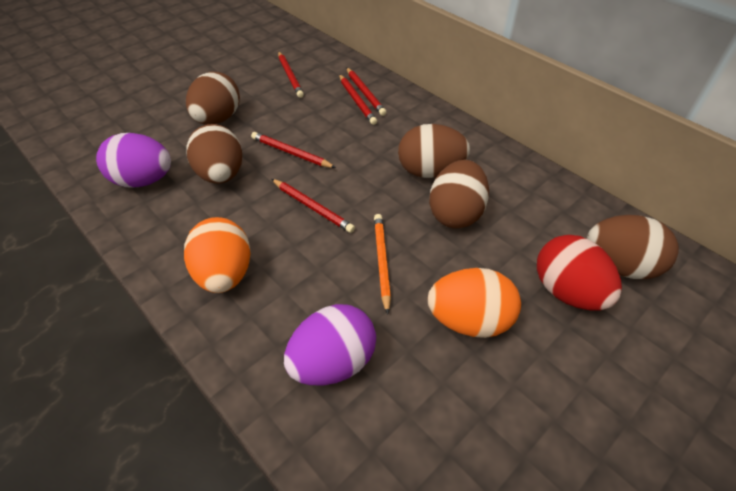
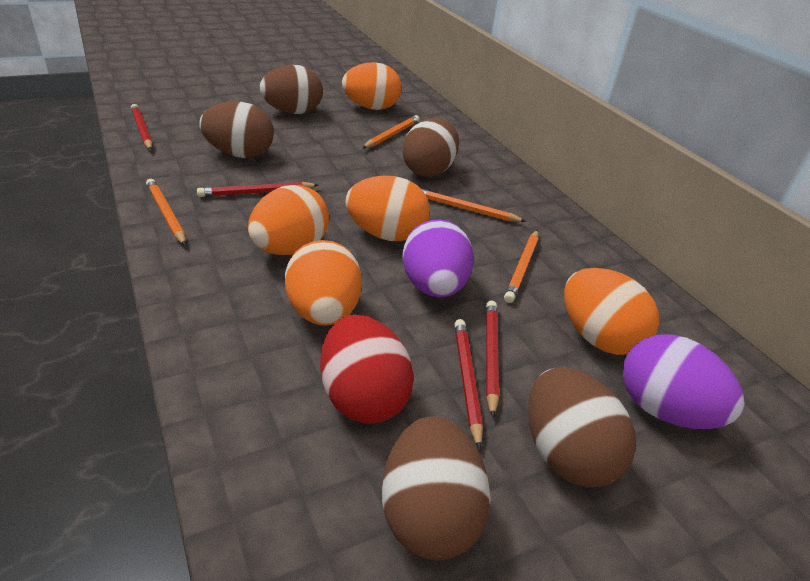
orange egg: 2 -> 5
orange pencil: 1 -> 4
red pencil: 5 -> 4

